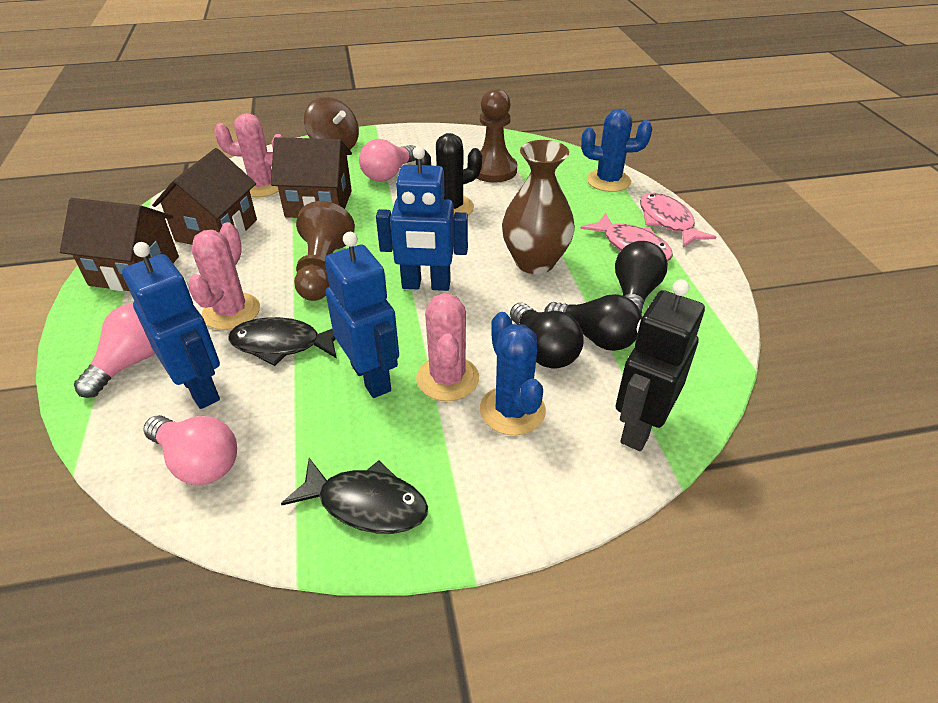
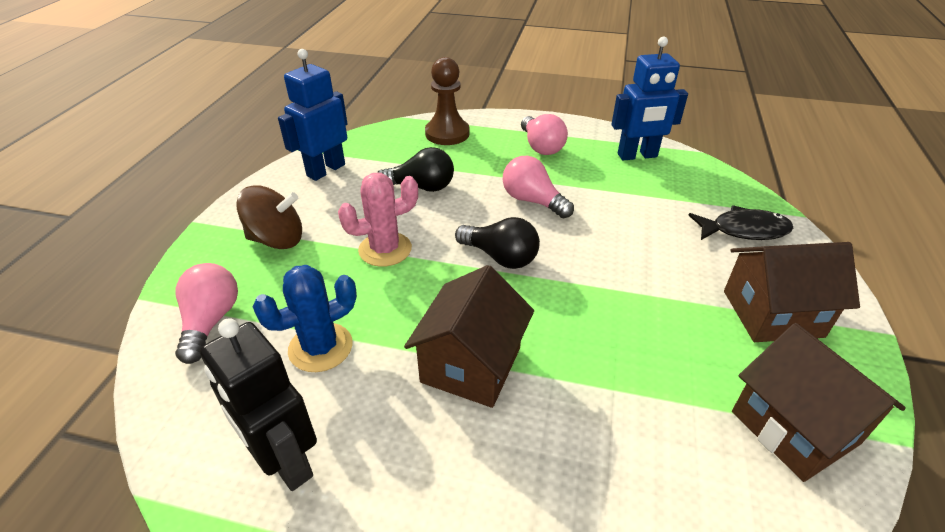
black cactus: 1 -> 0
black fish: 2 -> 1
black light bulb: 3 -> 2
blue cactus: 2 -> 1
blue robot: 3 -> 2
brown pawn: 2 -> 1
brown vase: 1 -> 0
pink cactus: 3 -> 1
pink fish: 2 -> 0

